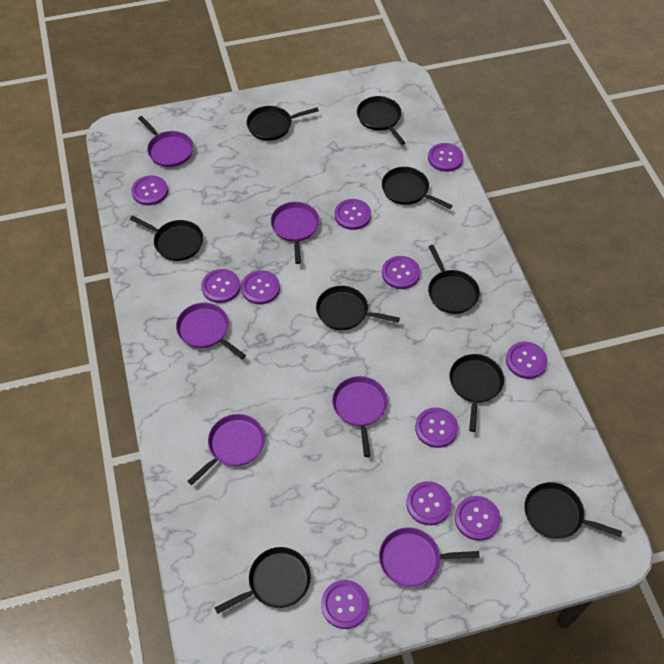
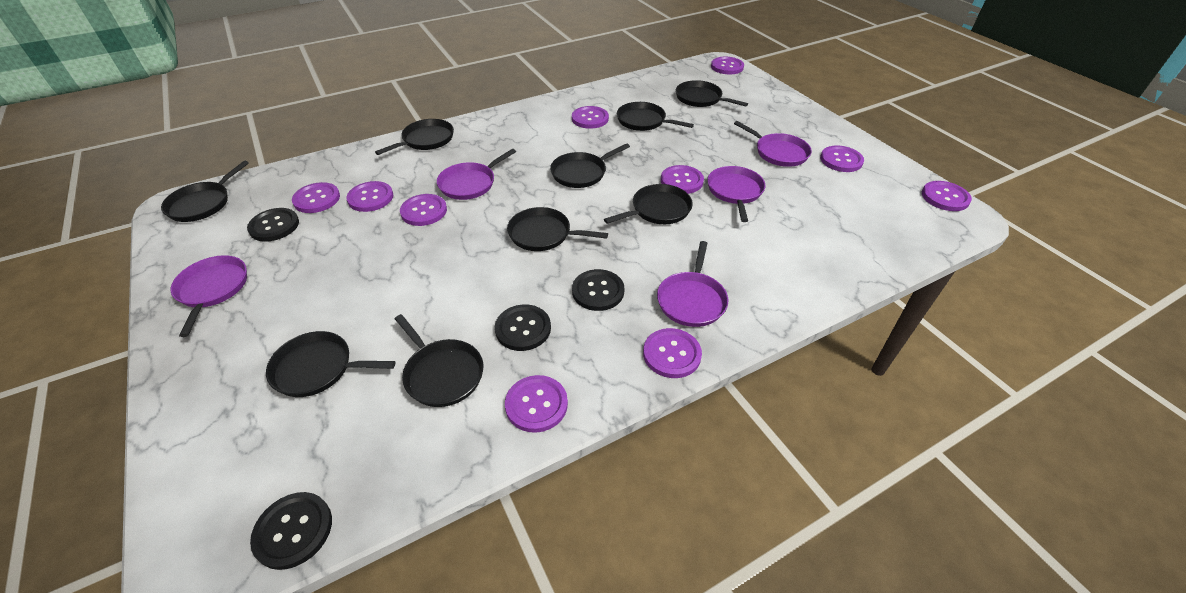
black button: 0 -> 4
purple button: 11 -> 10
purple pan: 6 -> 5

